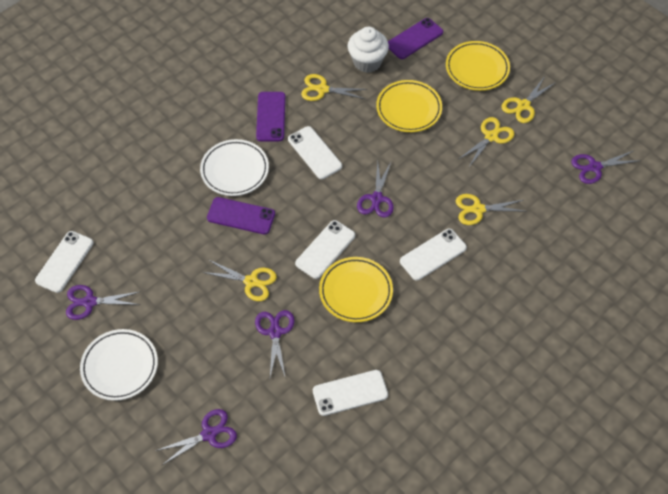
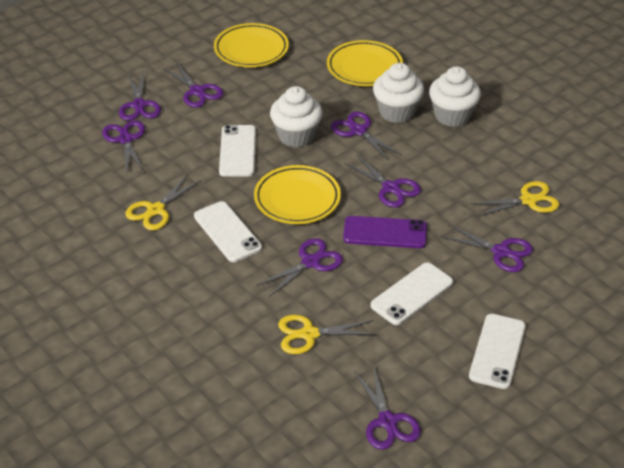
purple phone: 3 -> 1
purple scissors: 5 -> 8
white cupcake: 1 -> 3
white phone: 5 -> 4
white plate: 2 -> 0
yellow scissors: 5 -> 3

